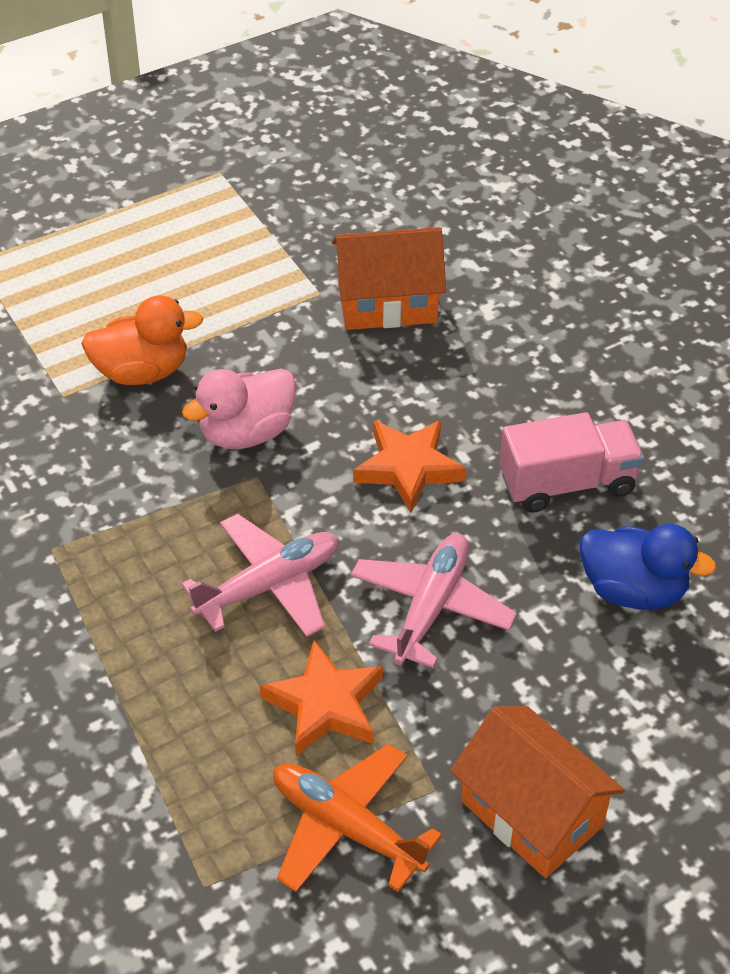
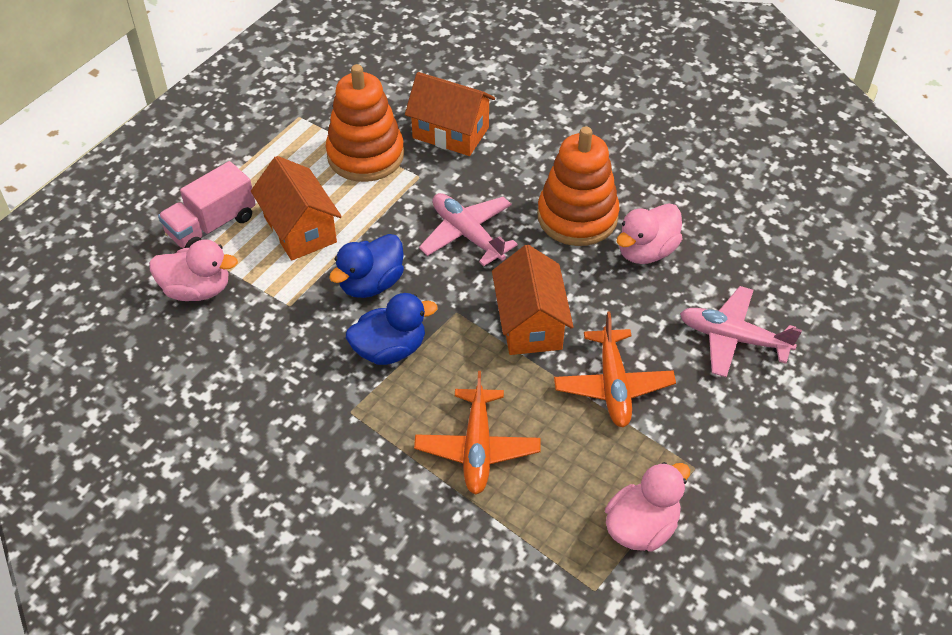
blue duck: 1 -> 2
orange duck: 1 -> 0
orange house: 2 -> 3
orange plane: 1 -> 2
orange stacking toy: 0 -> 2
orange star: 2 -> 0
pink duck: 1 -> 3

